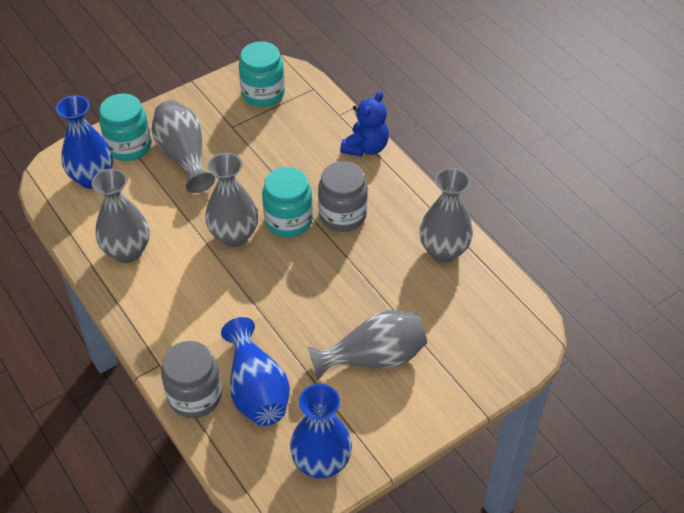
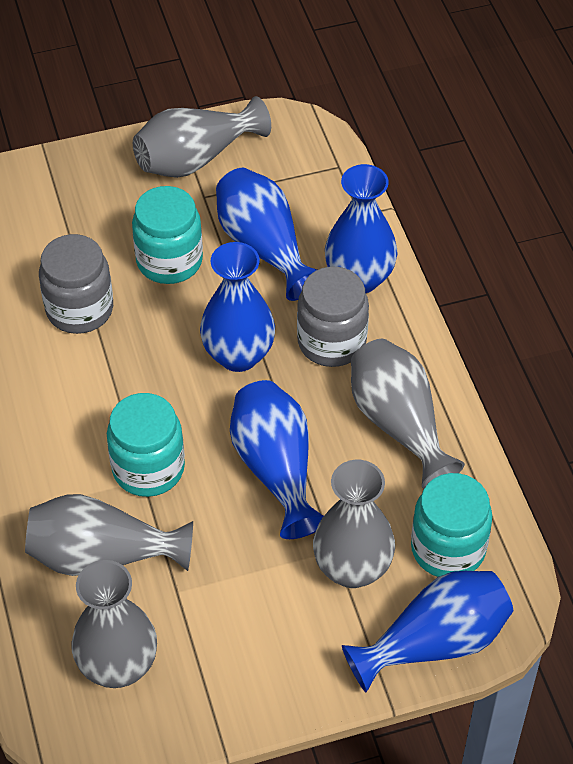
blue teddy bear: 1 -> 0
blue vase: 3 -> 5

